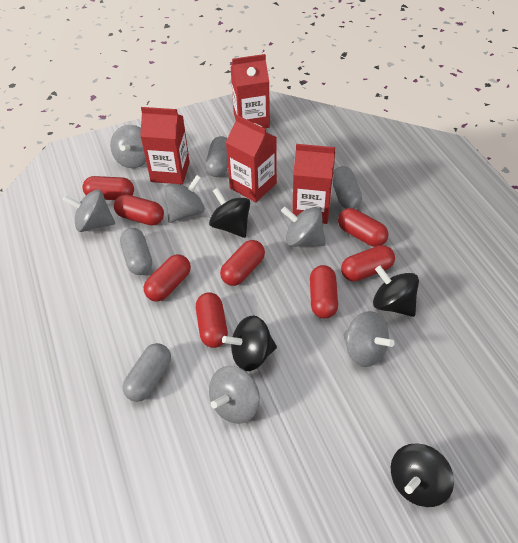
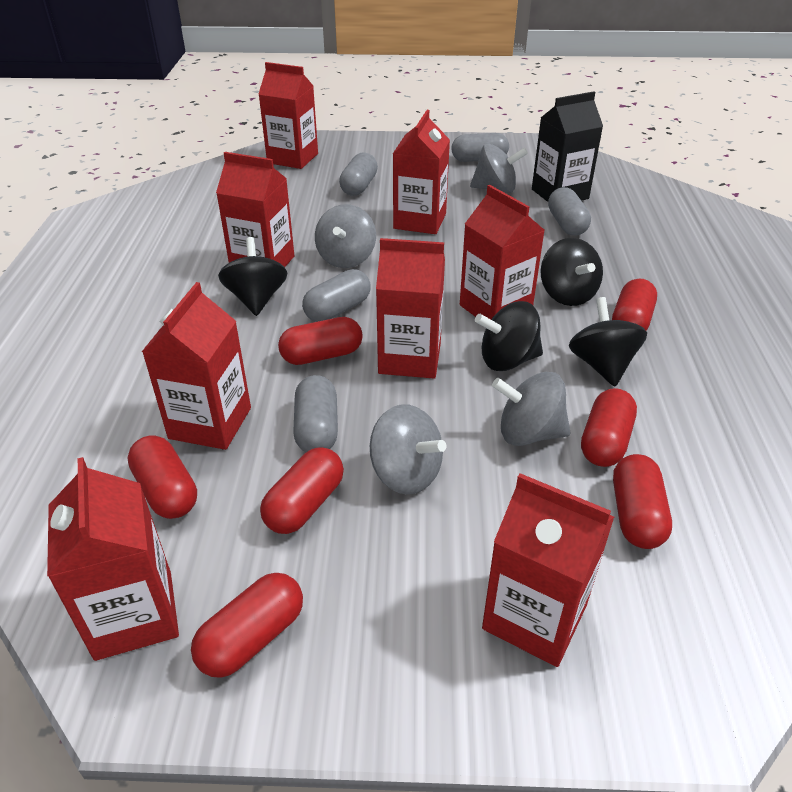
black carton: 0 -> 1
grey capsule: 4 -> 5
grey spinning top: 6 -> 4
red capsule: 8 -> 7
red carton: 4 -> 8

